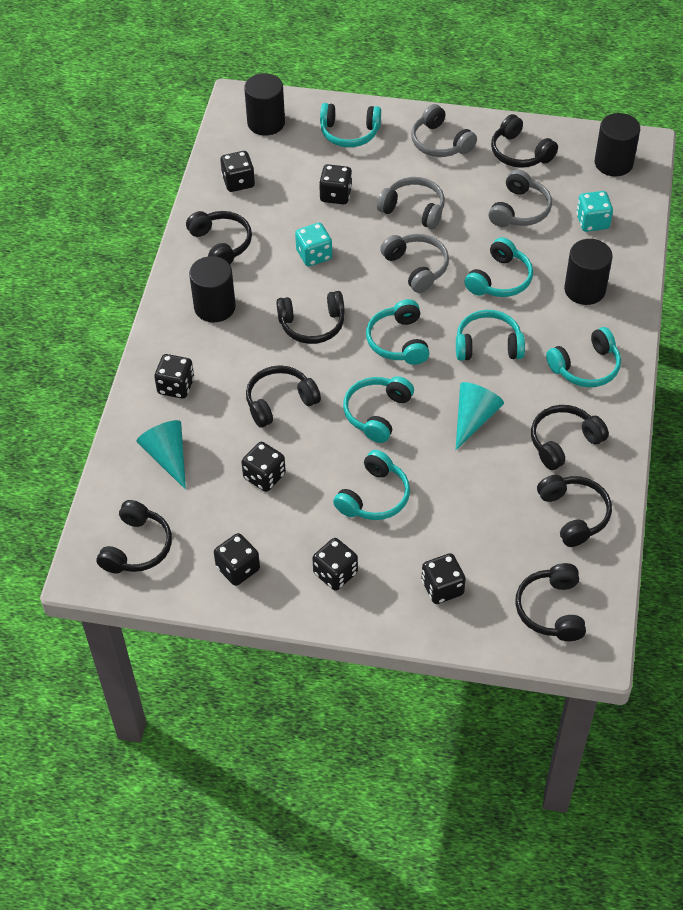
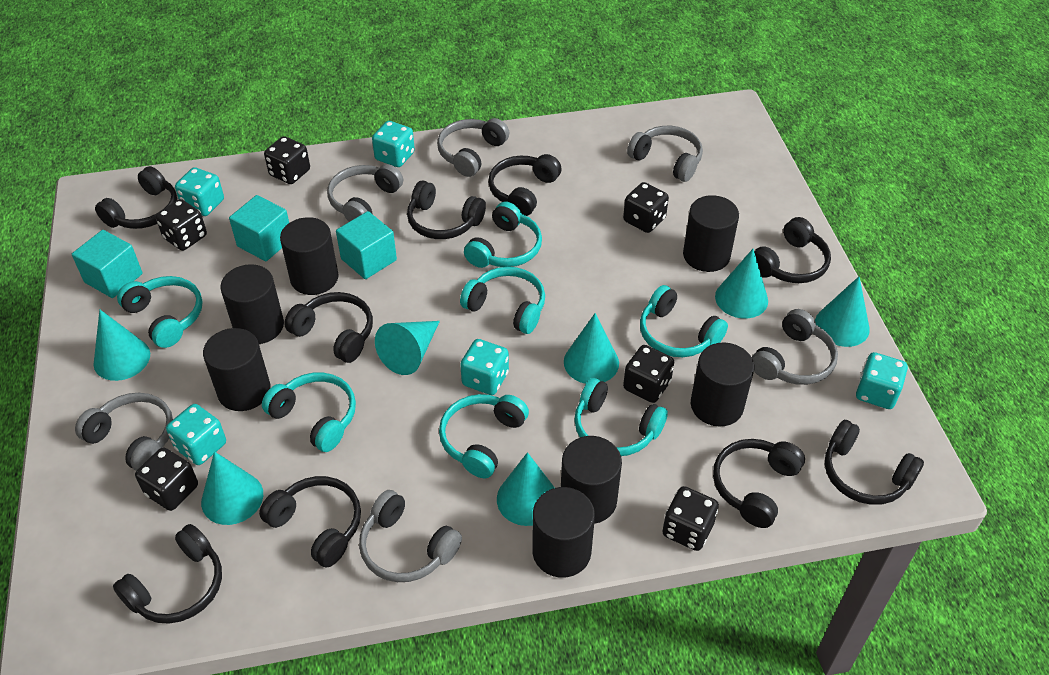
black cylinder: 4 -> 7
black dice: 7 -> 6
black headphones: 8 -> 9
grey headphones: 4 -> 6
turquoise cone: 2 -> 7
turquoise cube: 0 -> 3
turquoise dice: 2 -> 5

